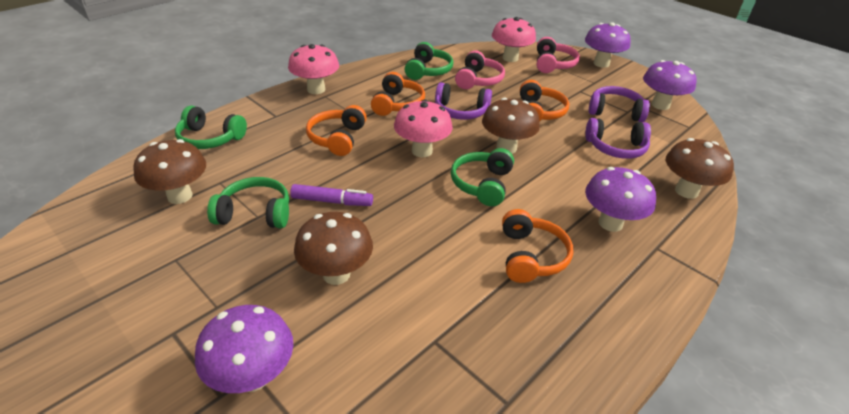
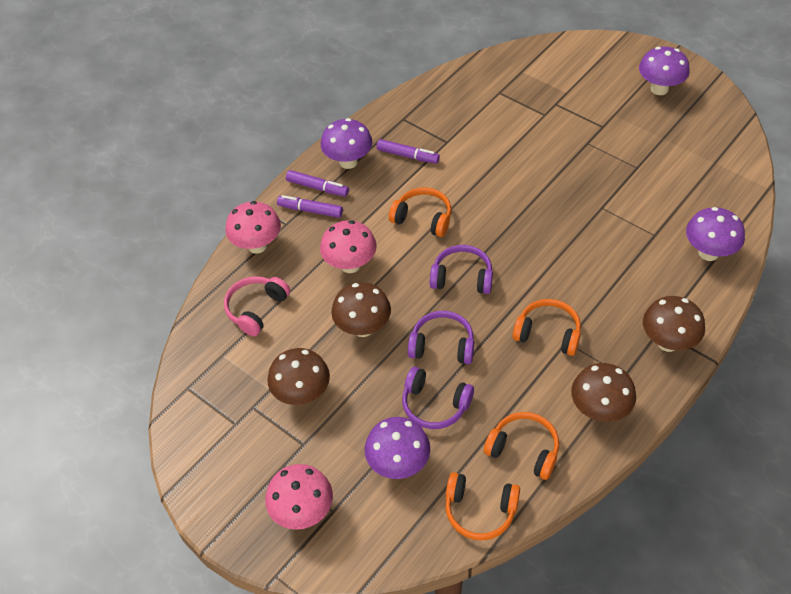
green headphones: 4 -> 0
pink headphones: 2 -> 1
purple marker: 1 -> 3

